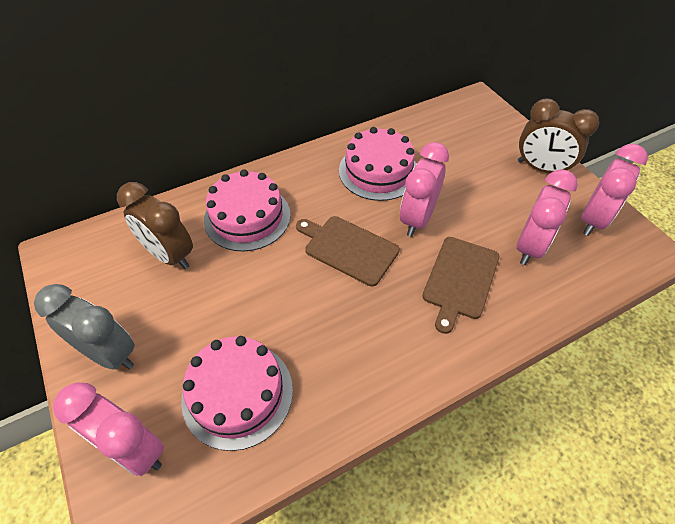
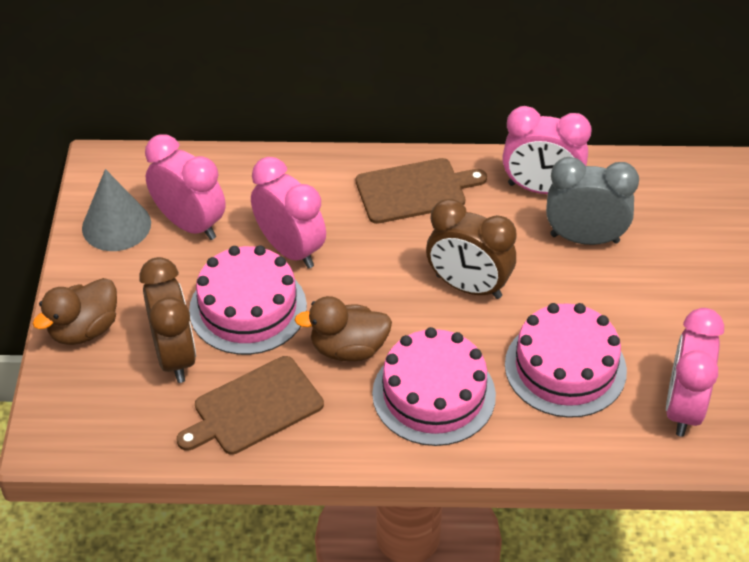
brown duck: 0 -> 2
grey cone: 0 -> 1

